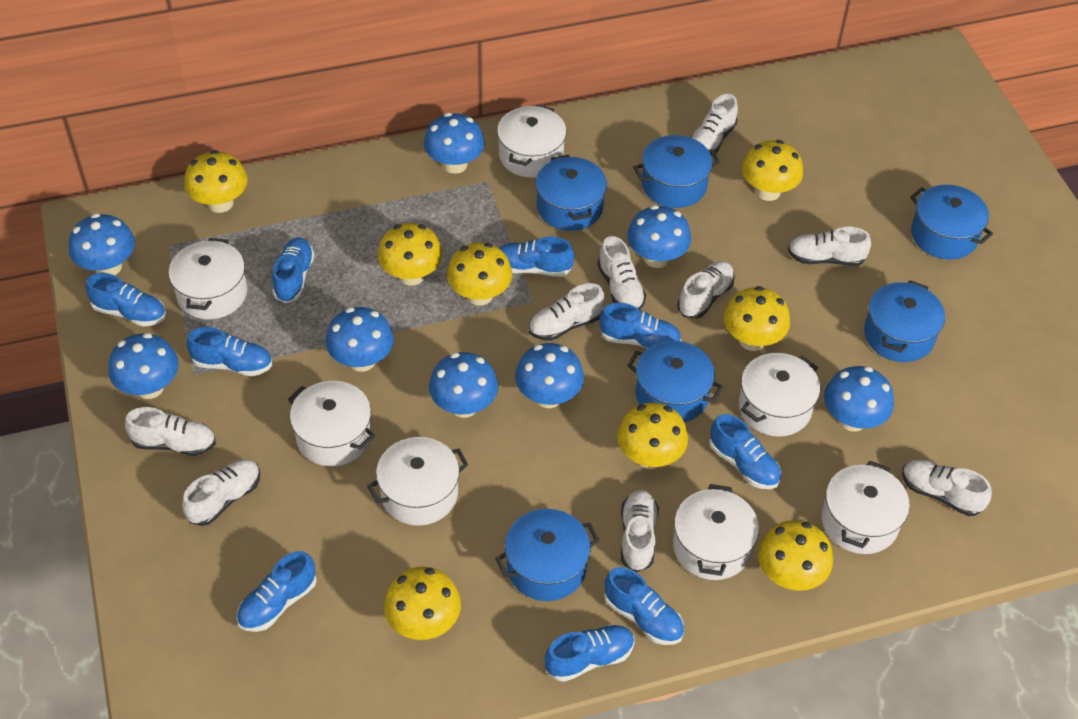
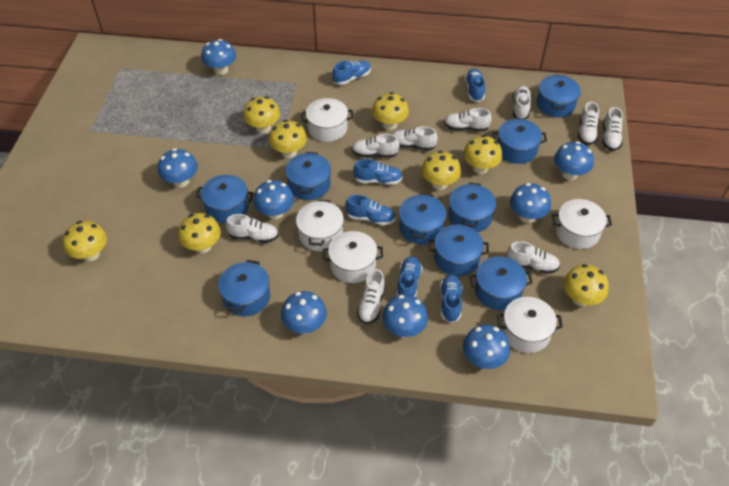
blue pot: 6 -> 9
blue shoe: 9 -> 6
white pot: 7 -> 5

